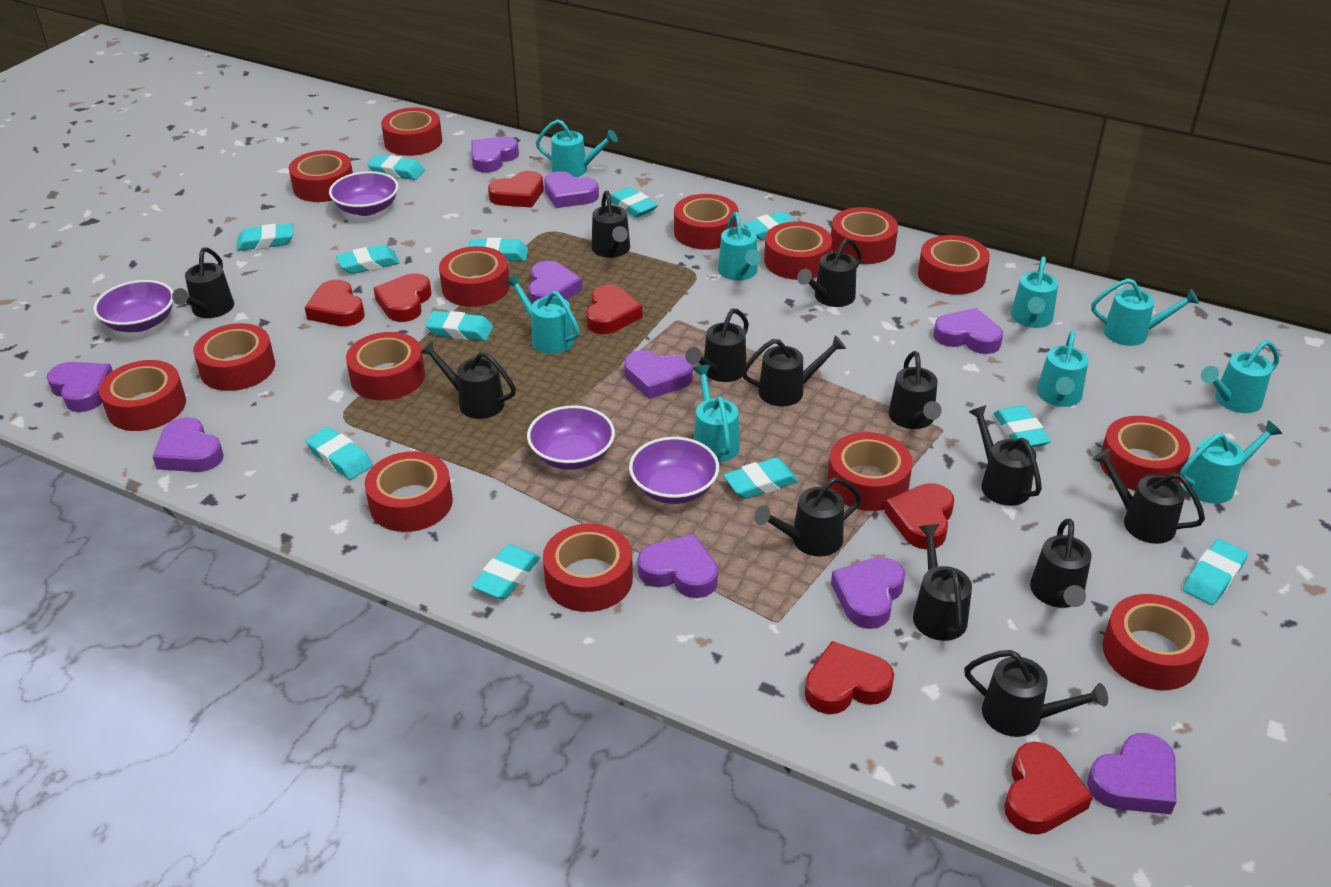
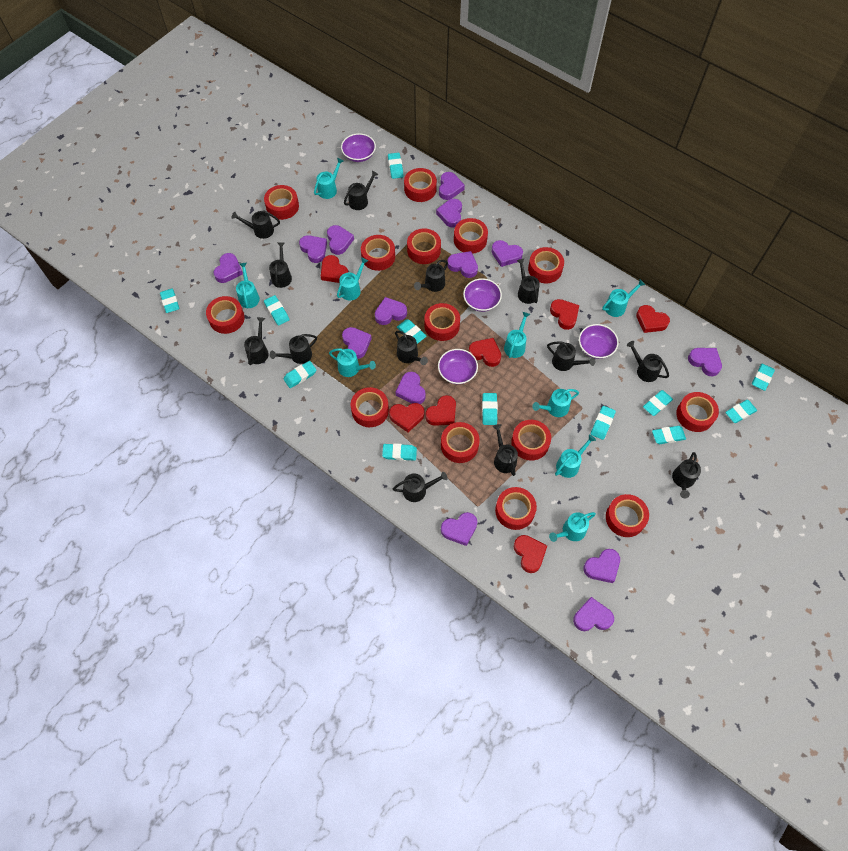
purple heart: 10 -> 14
red tape: 15 -> 14

